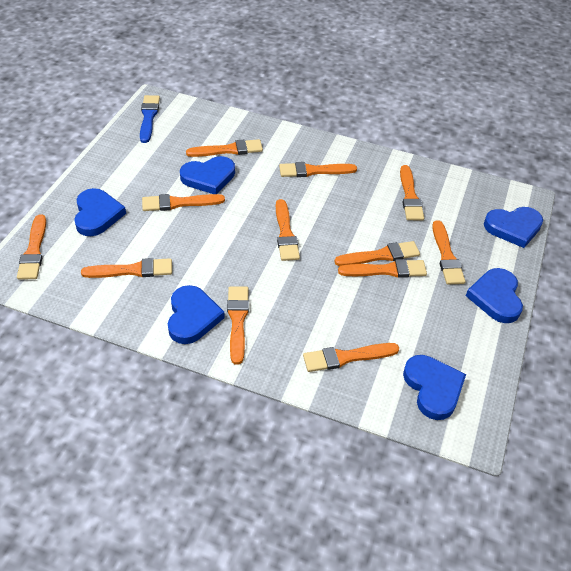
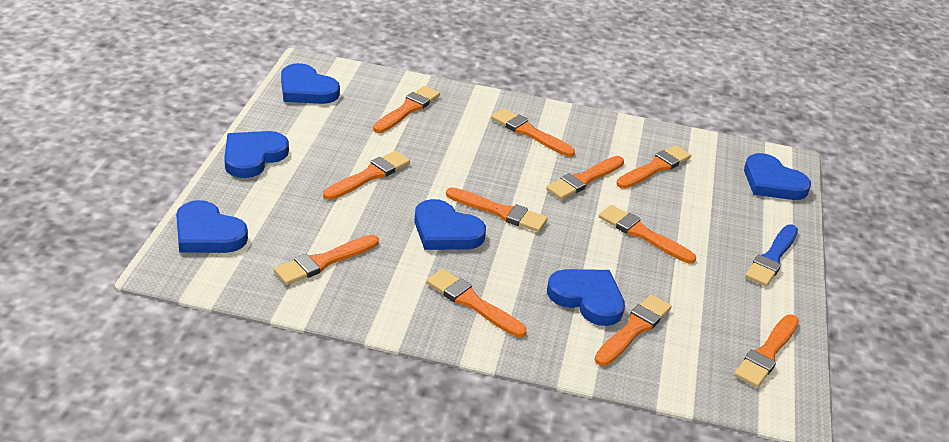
orange brush: 12 -> 11

